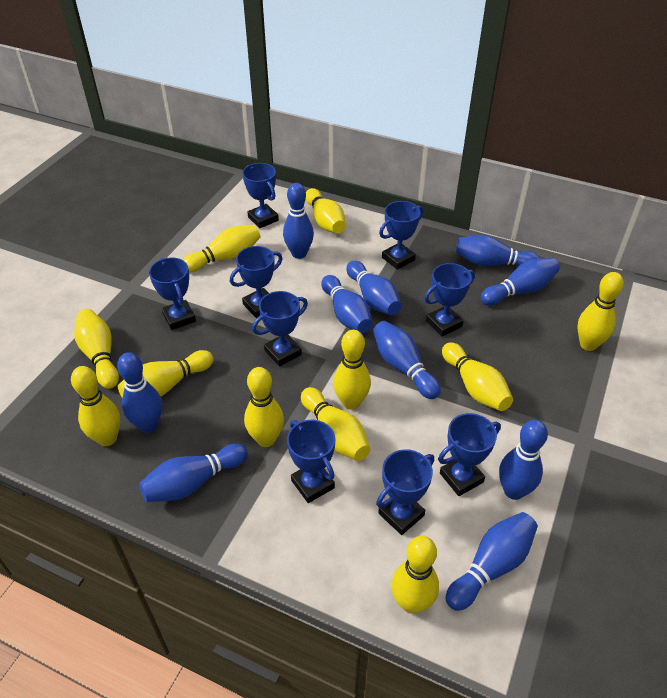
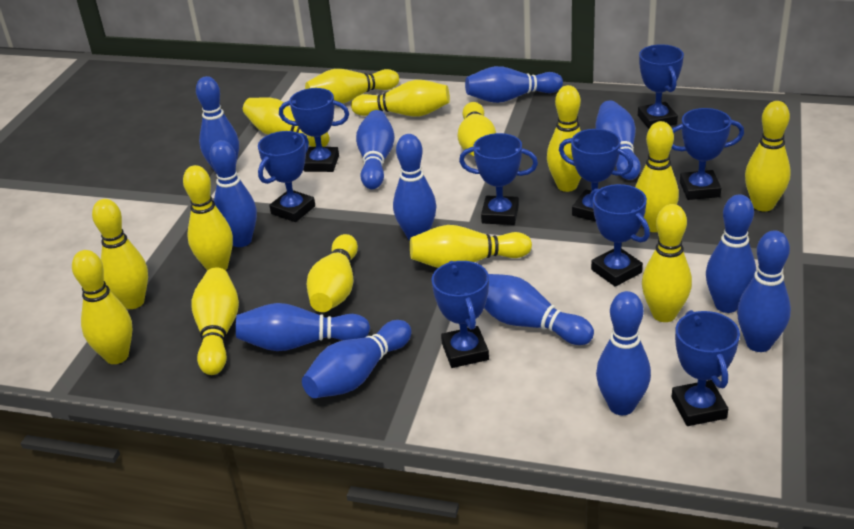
blue bowling pin: 10 -> 12
yellow bowling pin: 11 -> 14

